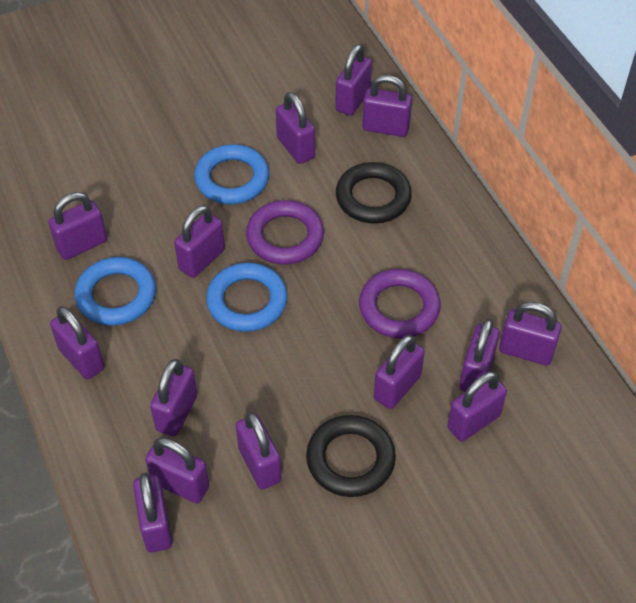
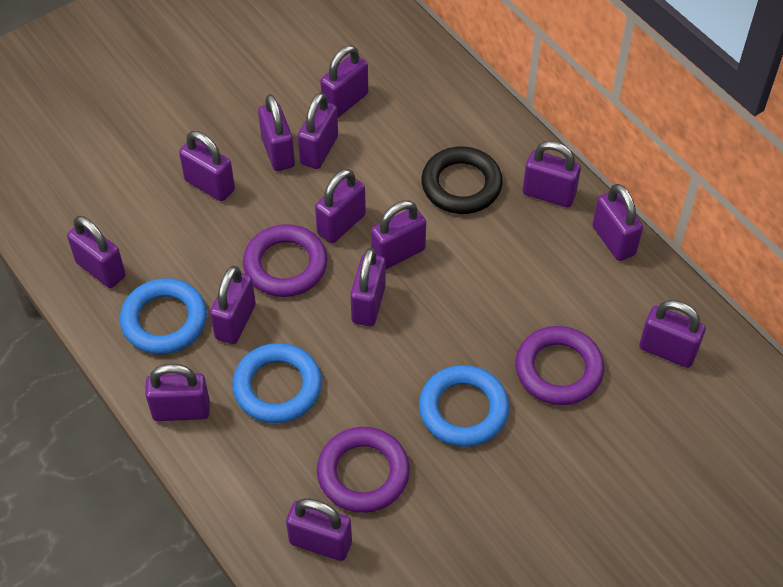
black ring: 2 -> 1
purple ring: 2 -> 3

